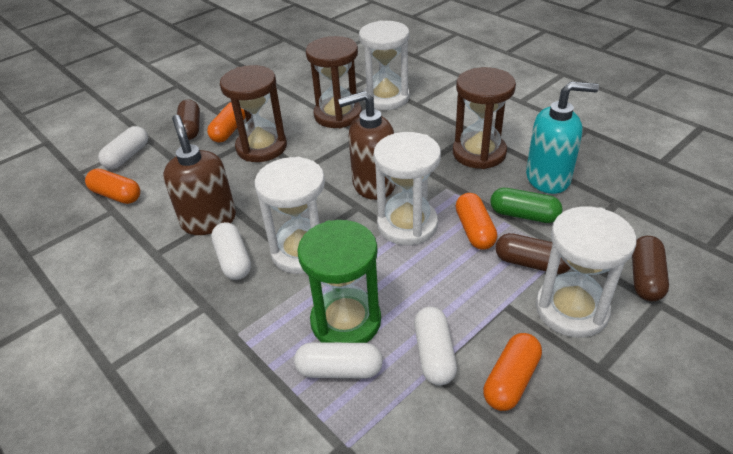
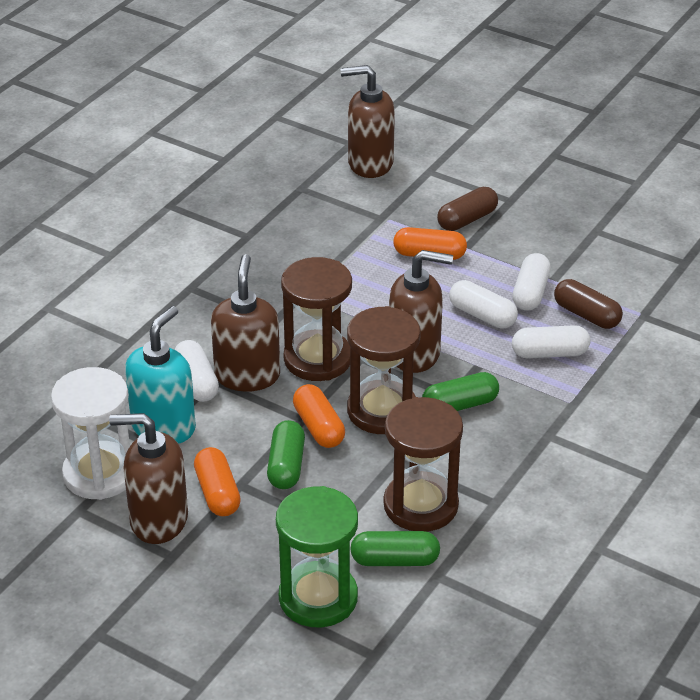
brown capsule: 3 -> 2
brown soap dispenser: 2 -> 4
green capsule: 1 -> 3
orange capsule: 4 -> 3
white hourglass: 4 -> 1

